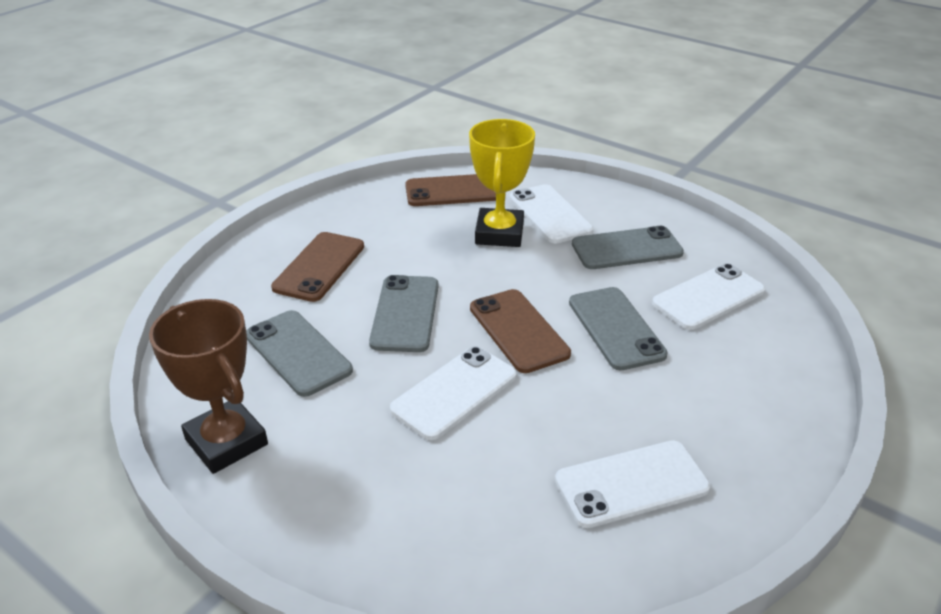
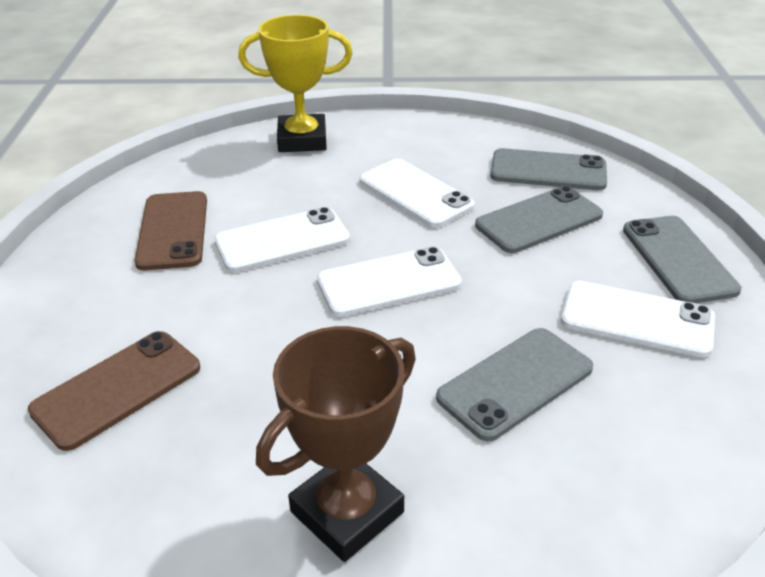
brown phone: 3 -> 2

